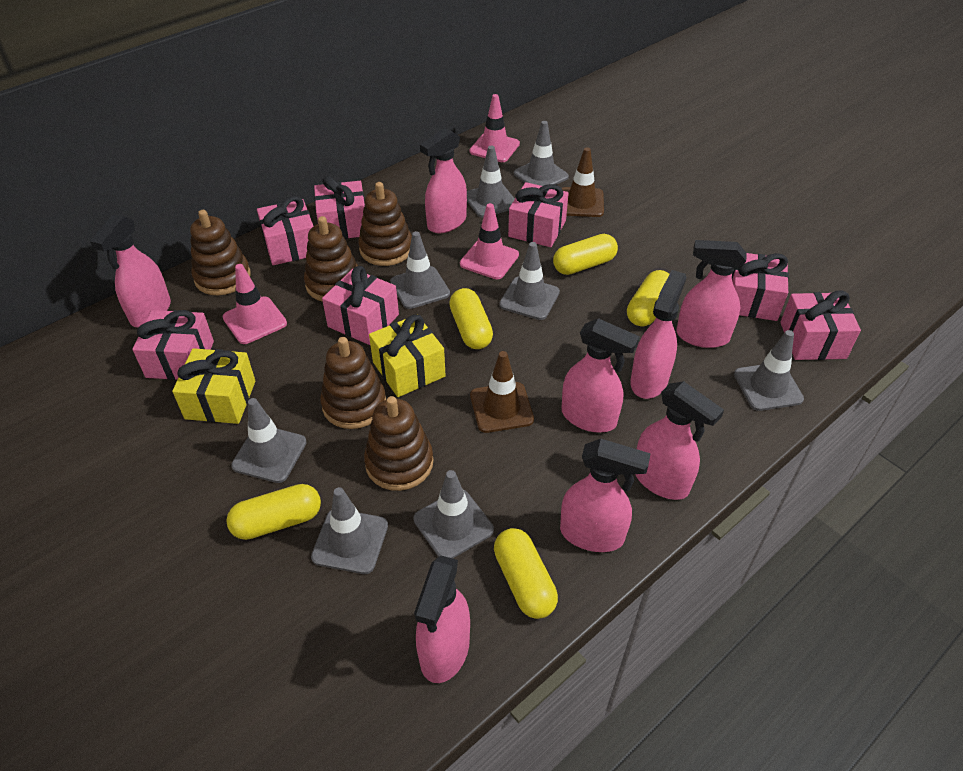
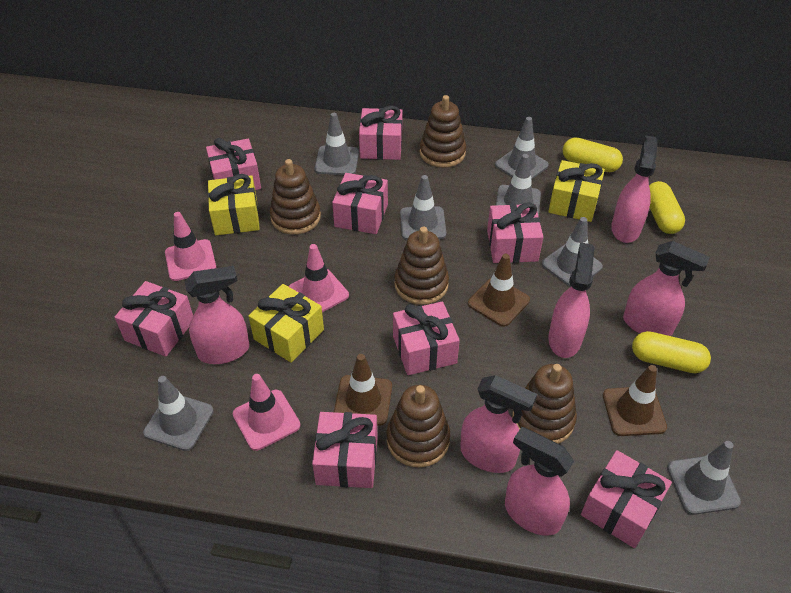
brown traffic cone: 2 -> 3
grey traffic cone: 8 -> 7
pink gift: 7 -> 8
pink spray bottle: 8 -> 6
yellow capsule: 5 -> 3
yellow gift: 2 -> 3

